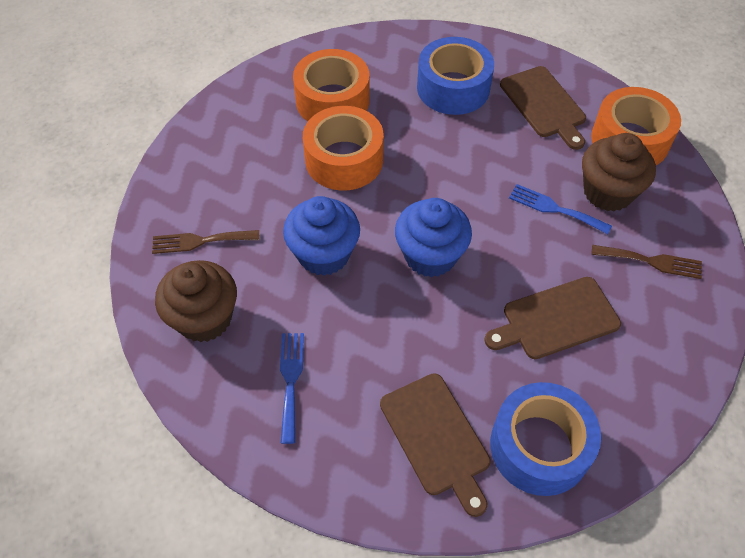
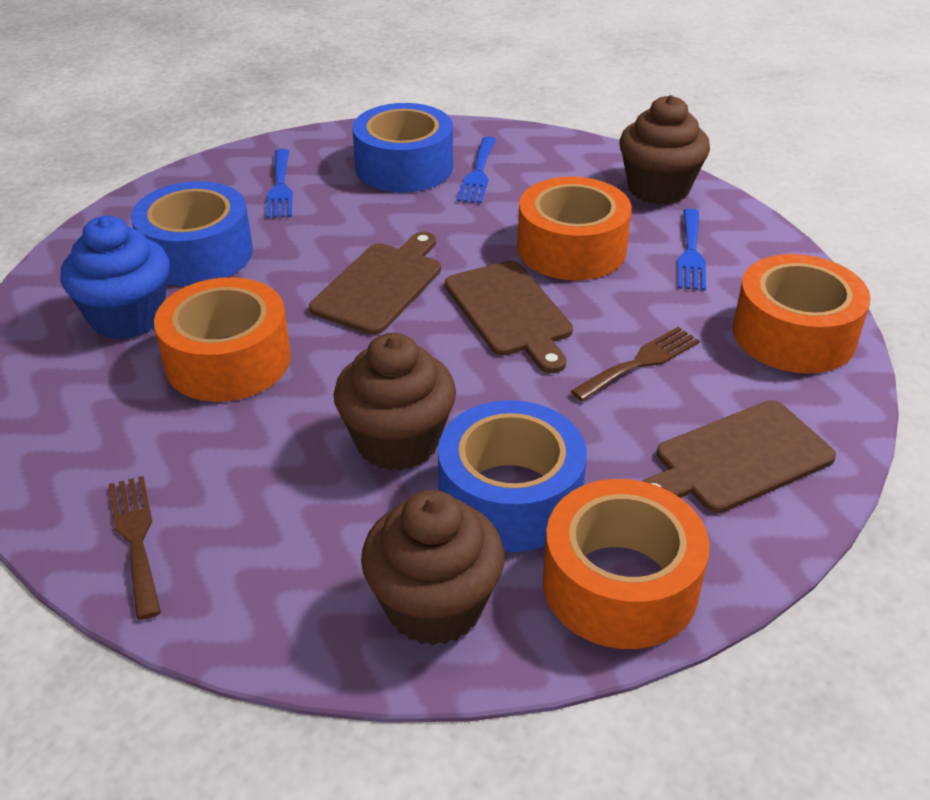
blue cupcake: 2 -> 1
blue fork: 2 -> 3
blue tape: 2 -> 3
brown cupcake: 2 -> 3
orange tape: 3 -> 4

